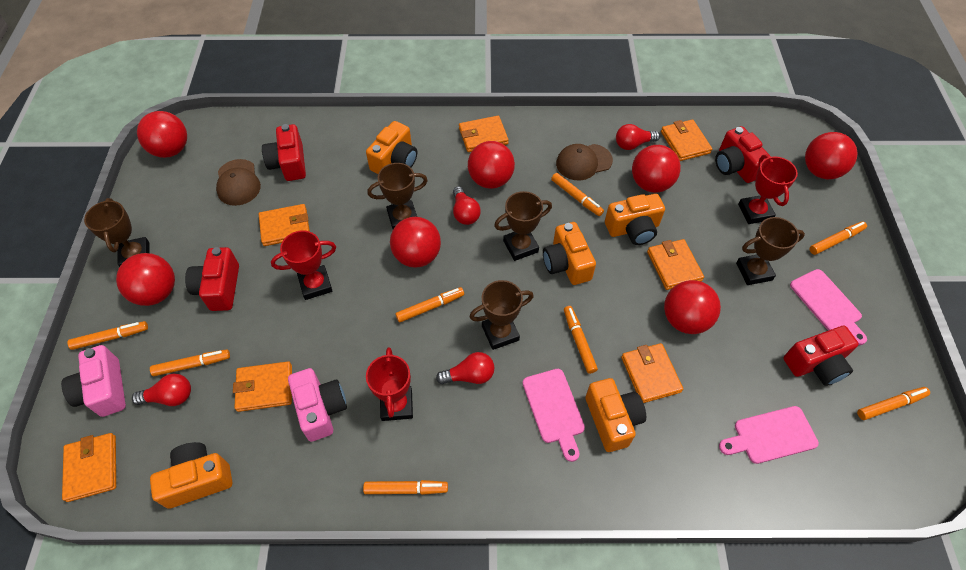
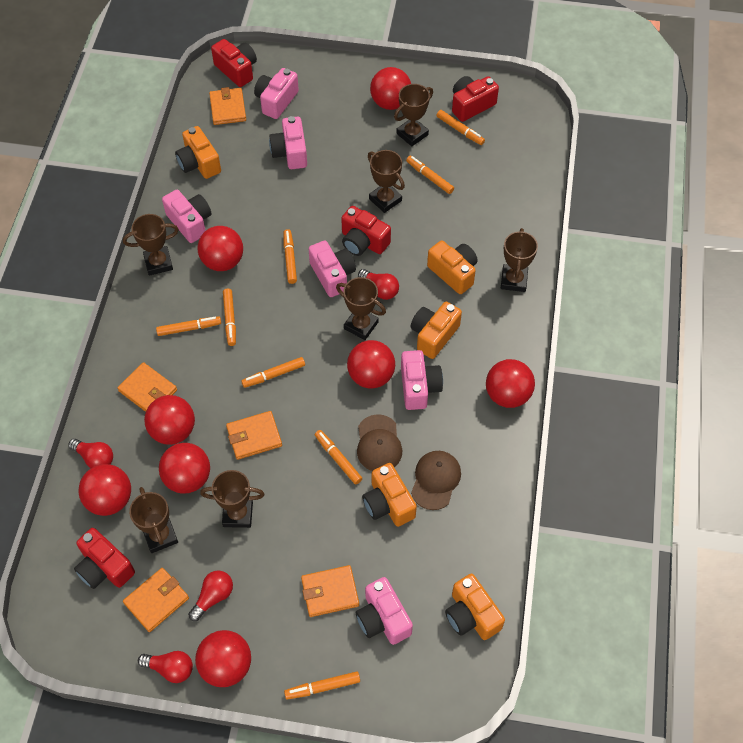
brown trophy: 5 -> 7
orange wallet: 7 -> 5
pink camera: 2 -> 6
pink cutting board: 3 -> 0
red ball: 7 -> 8
red trophy: 3 -> 0

